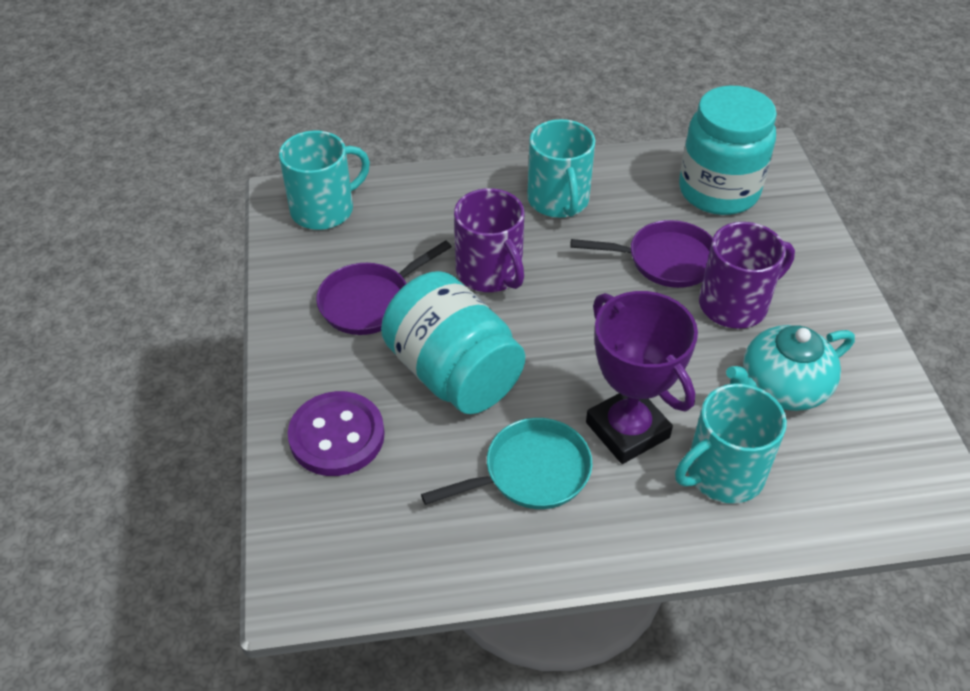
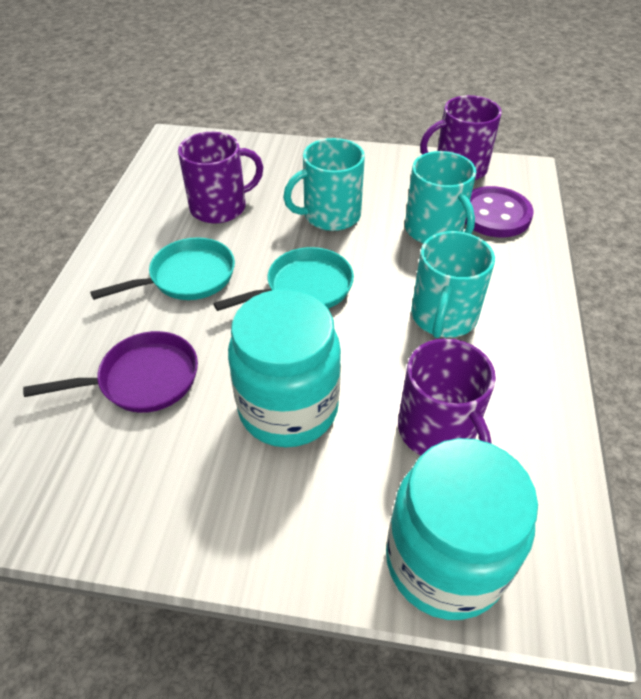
purple mug: 2 -> 3
purple pan: 2 -> 1
purple trophy: 1 -> 0
turquoise pan: 1 -> 2
turquoise teapot: 1 -> 0

